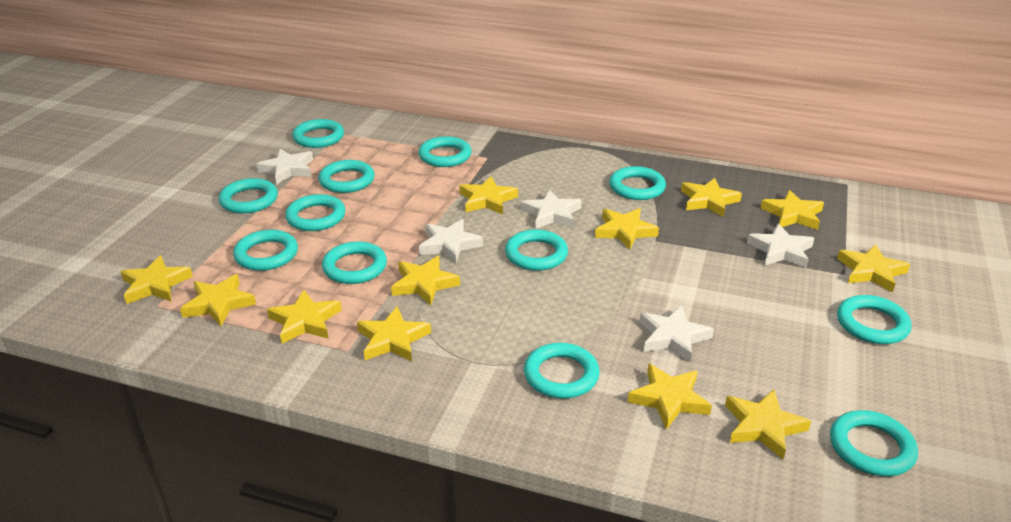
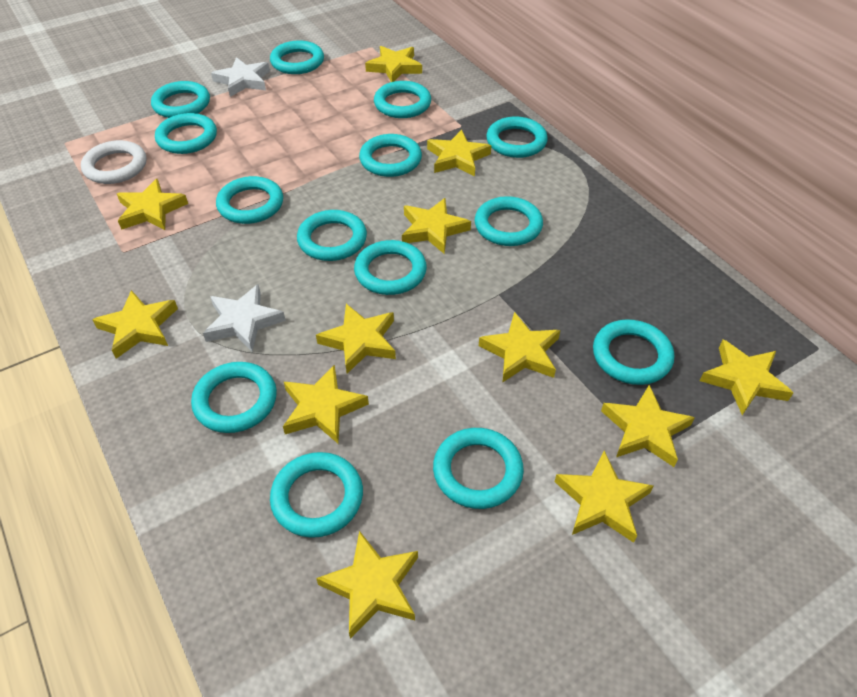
turquoise ring: 12 -> 14
white ring: 0 -> 1
white star: 5 -> 2

